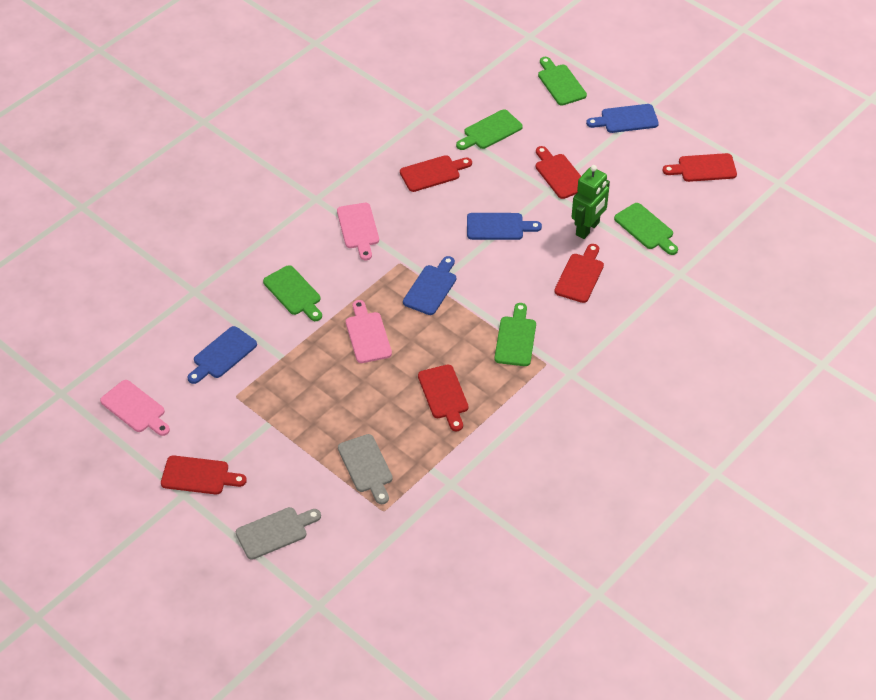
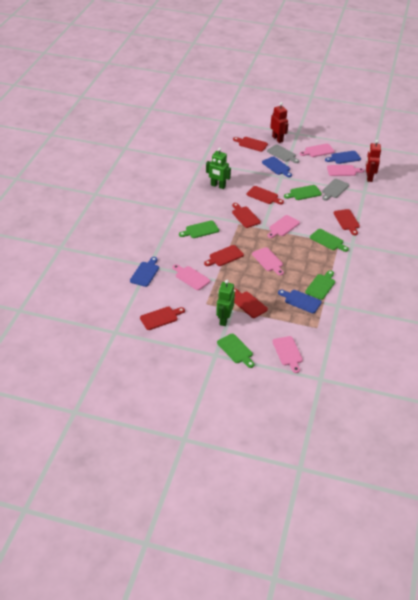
green robot: 1 -> 2
pink cutting board: 3 -> 6
red cutting board: 6 -> 7
red robot: 0 -> 2

